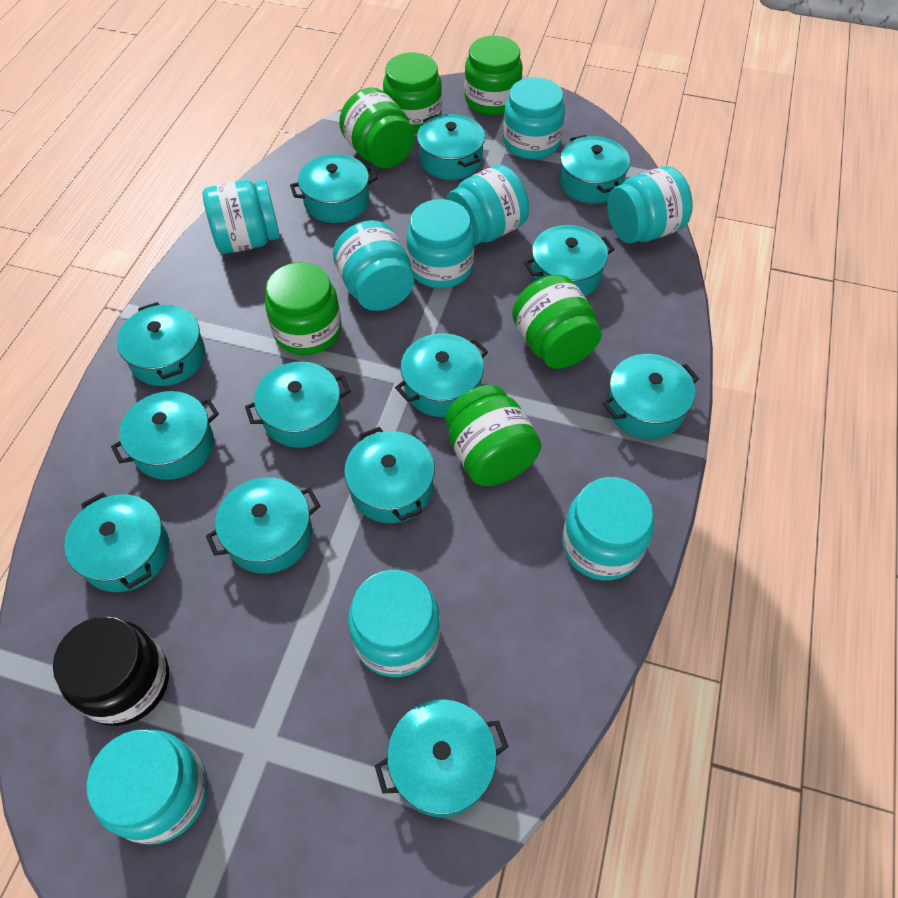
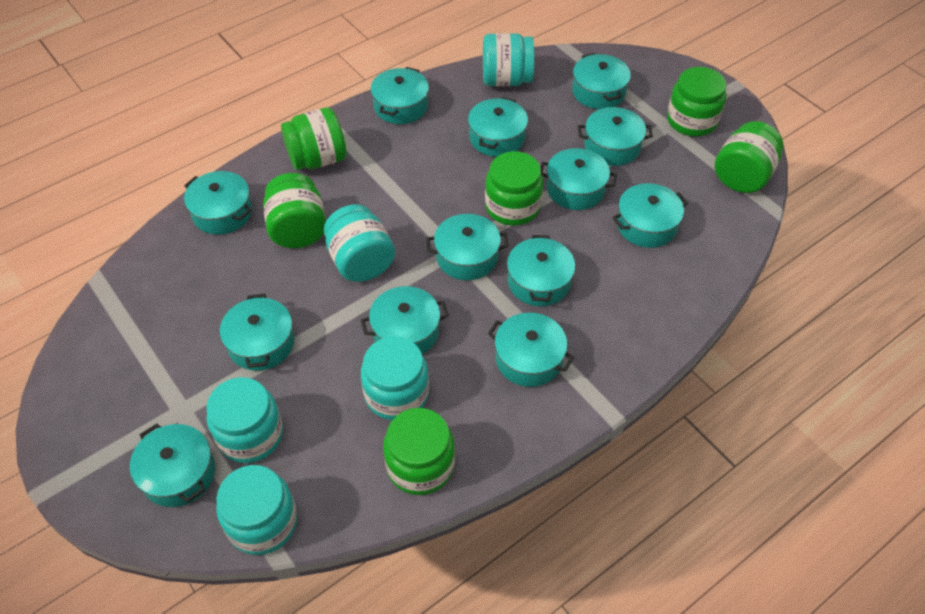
black jar: 1 -> 0
turquoise jar: 9 -> 5

